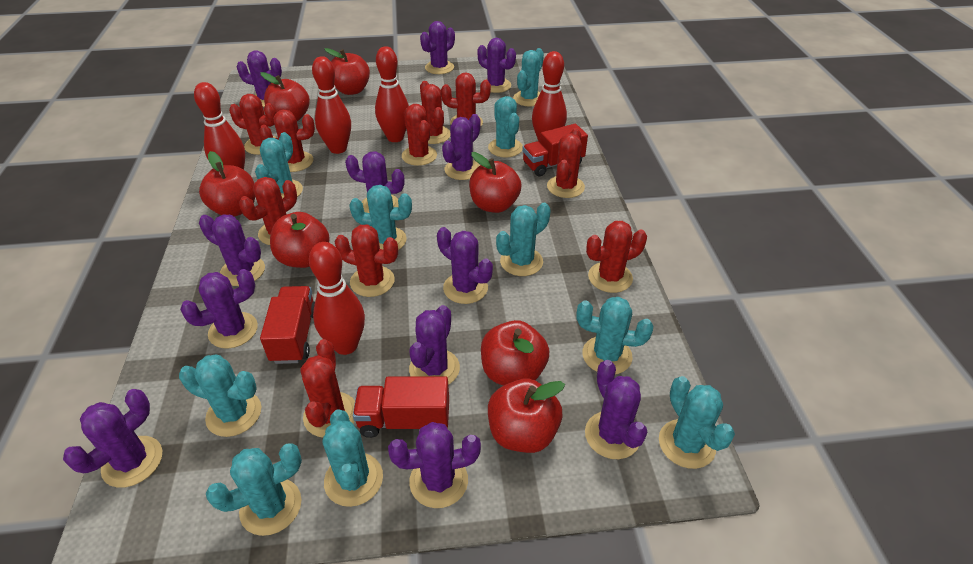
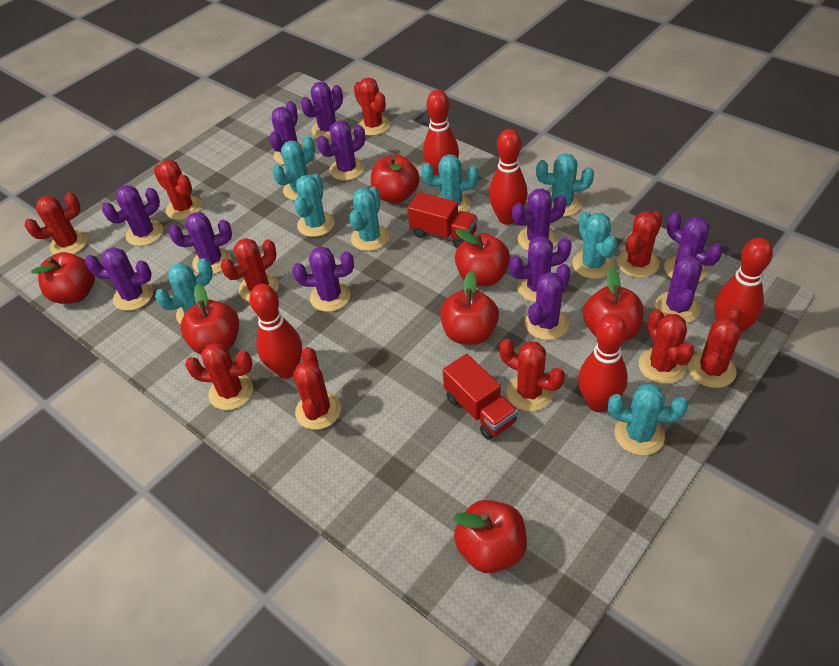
red truck: 3 -> 2
turquoise cactus: 10 -> 8

